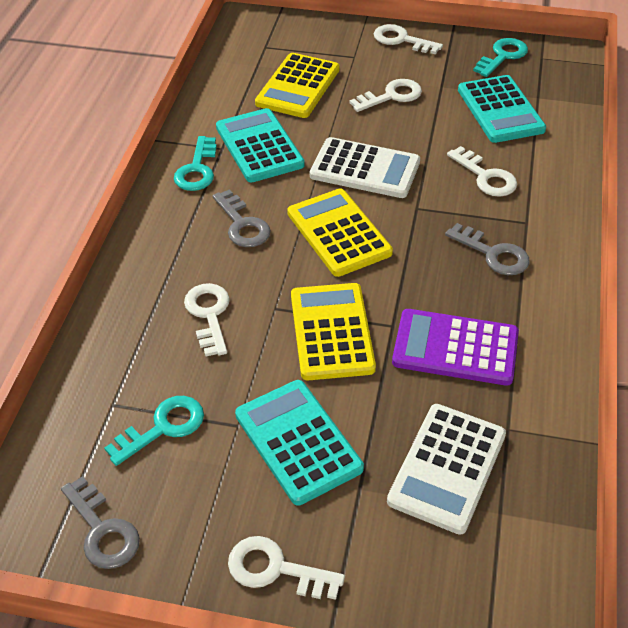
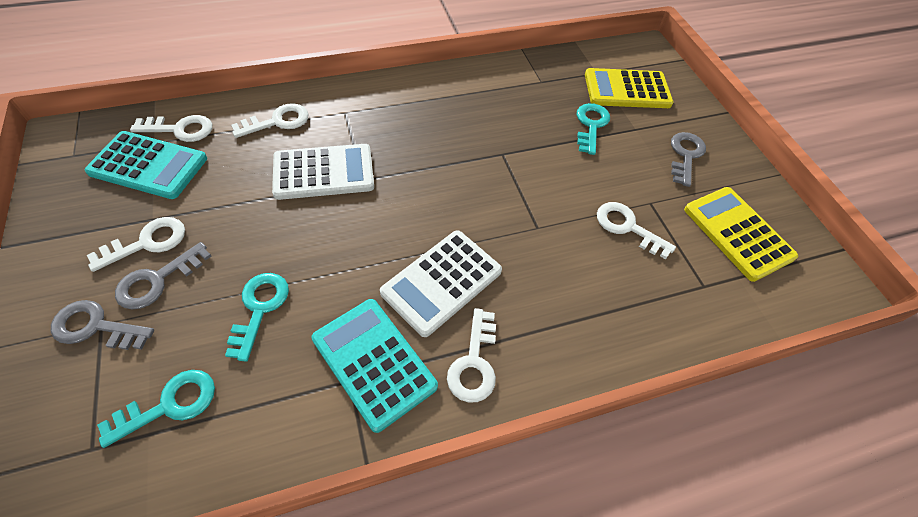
purple calculator: 1 -> 0
turquoise calculator: 3 -> 2
yellow calculator: 3 -> 2

